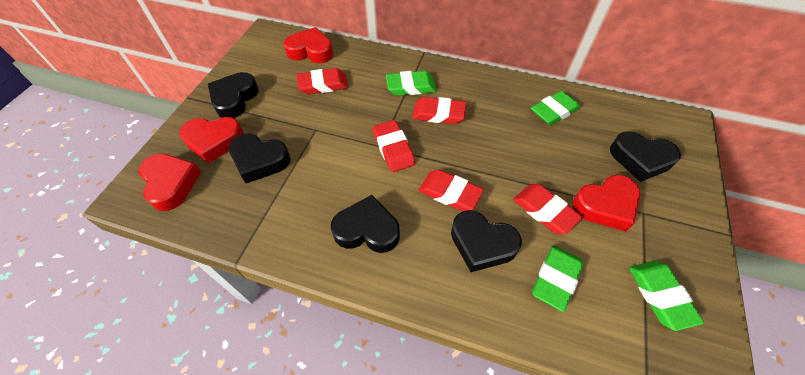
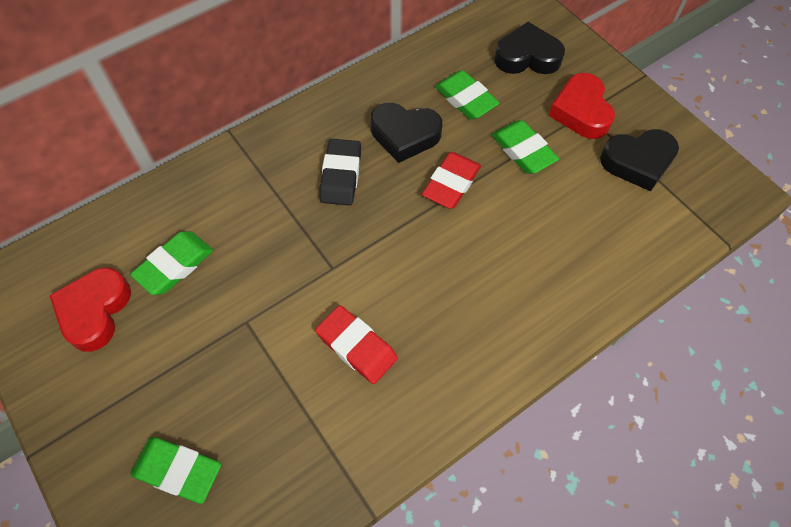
black eraser: 0 -> 1
black heart: 5 -> 3
red eraser: 5 -> 2
red heart: 4 -> 2

